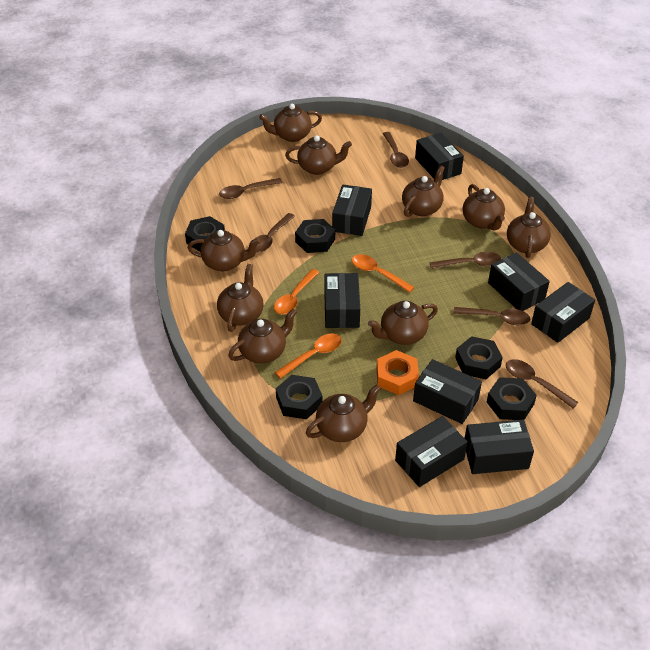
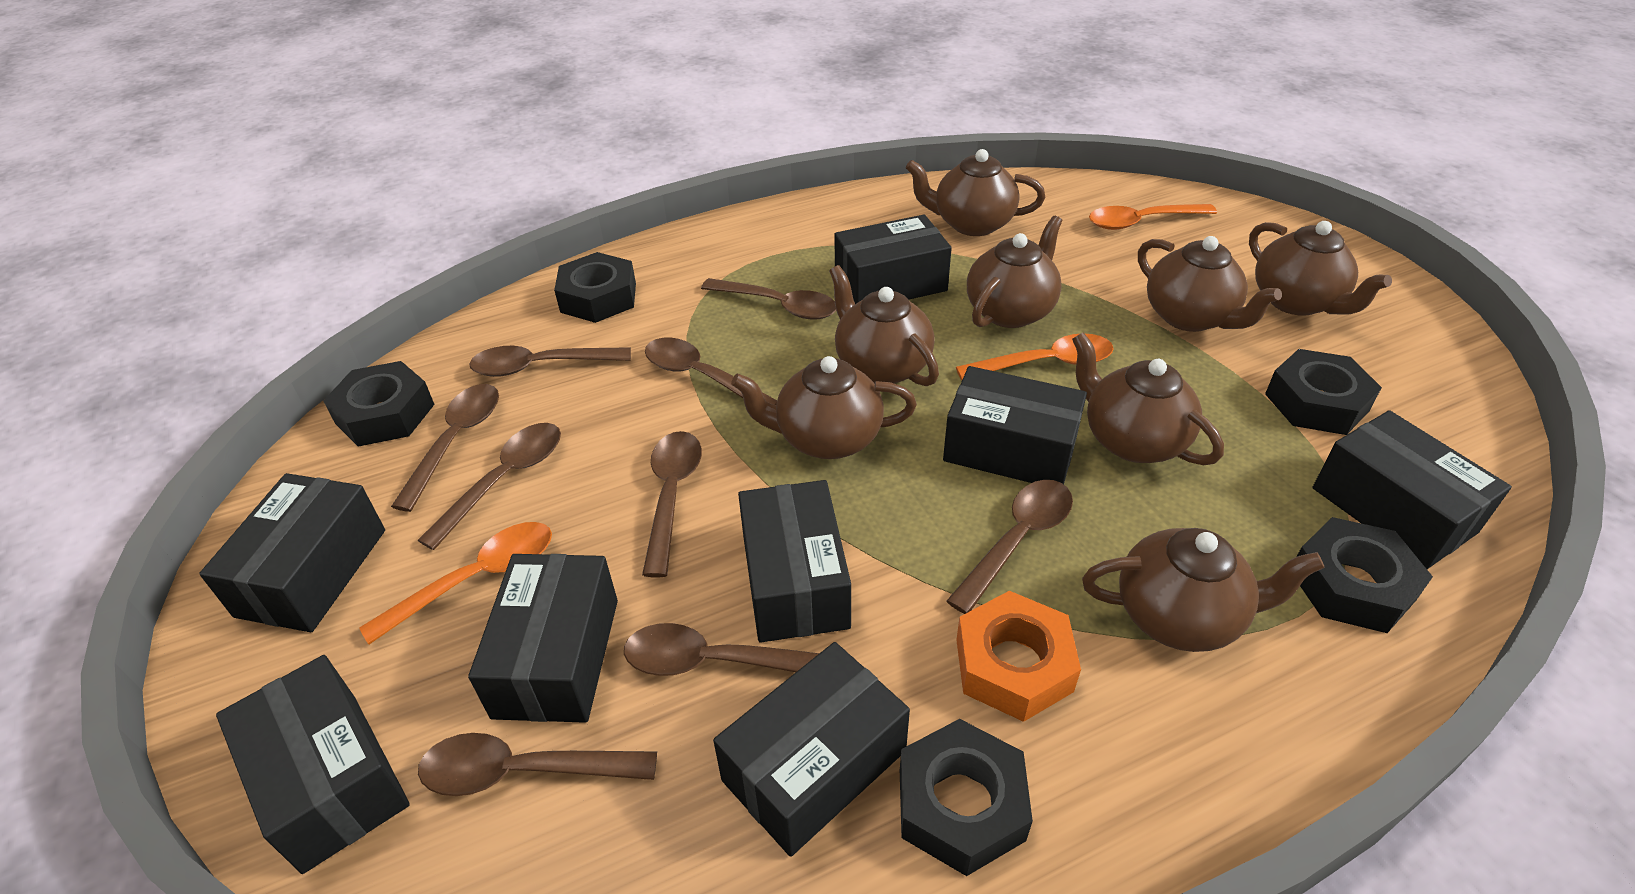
brown spoon: 6 -> 9
brown teapot: 10 -> 8

